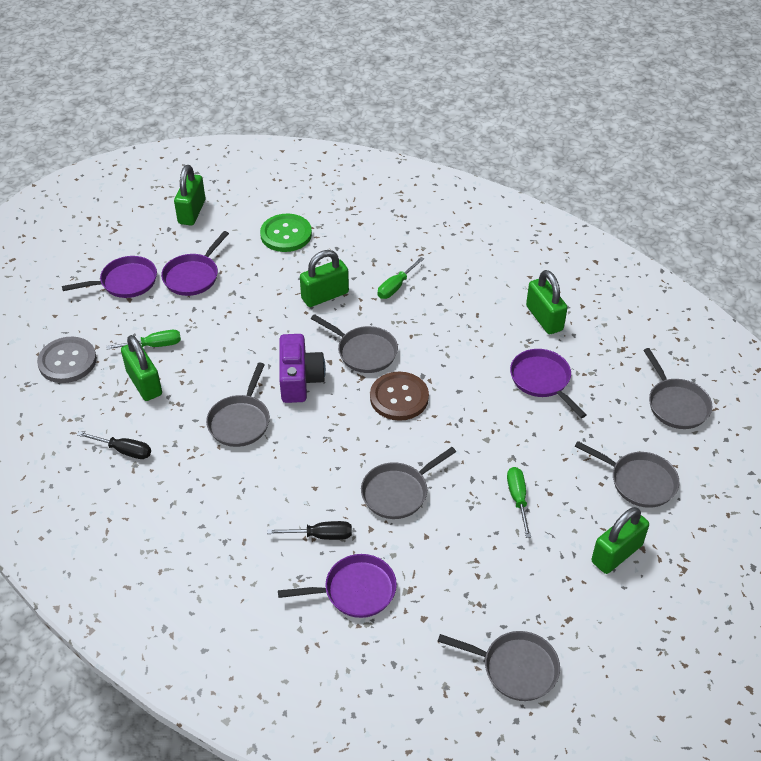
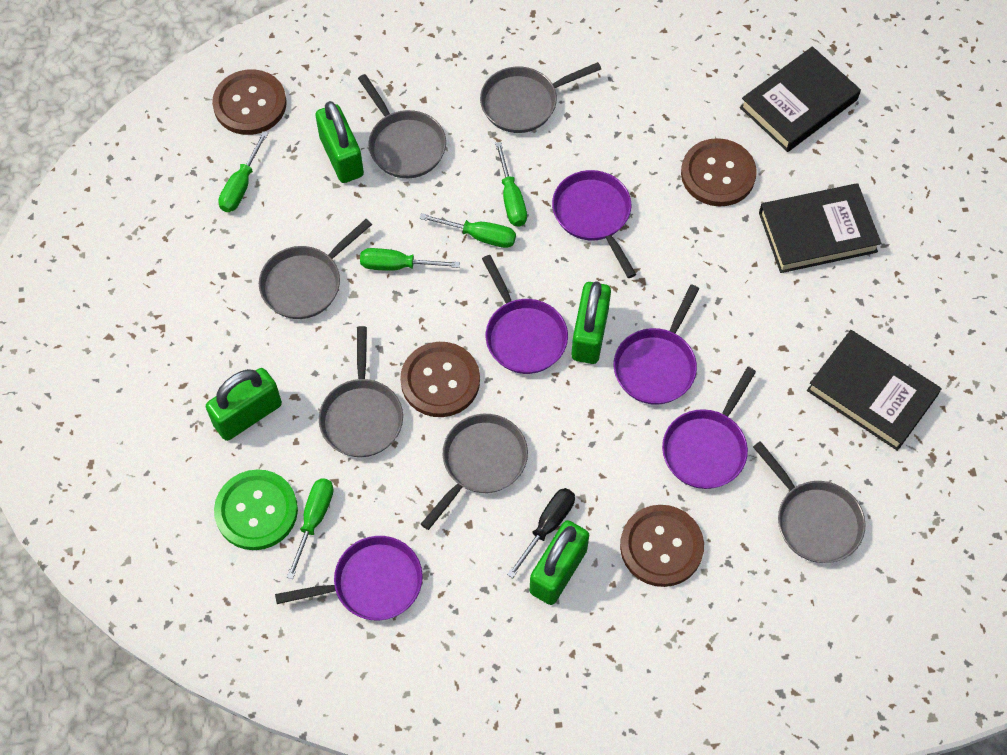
black book: 0 -> 3
black screwdriver: 2 -> 1
brown button: 1 -> 4
green padlock: 5 -> 4
green screwdriver: 3 -> 5
grey button: 1 -> 0
purple camera: 1 -> 0
purple pan: 4 -> 5

